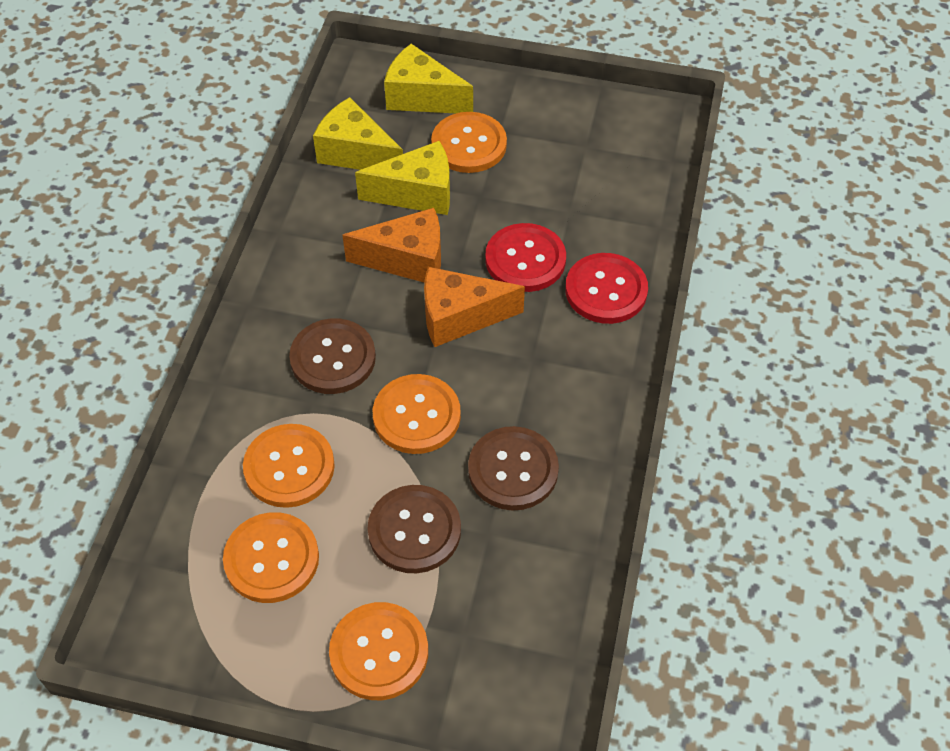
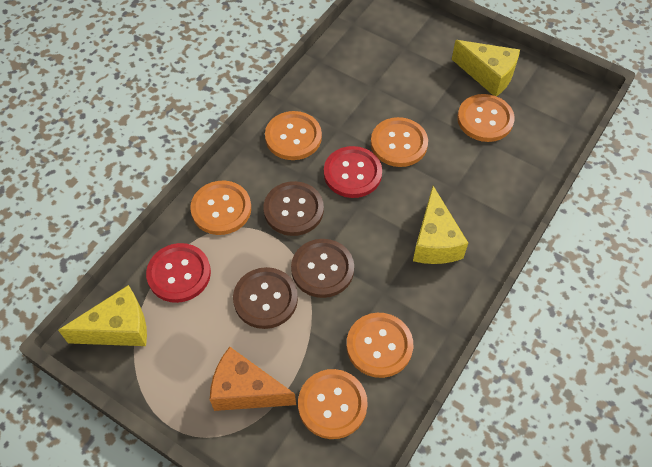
orange button: 5 -> 6
orange cheese: 2 -> 1

